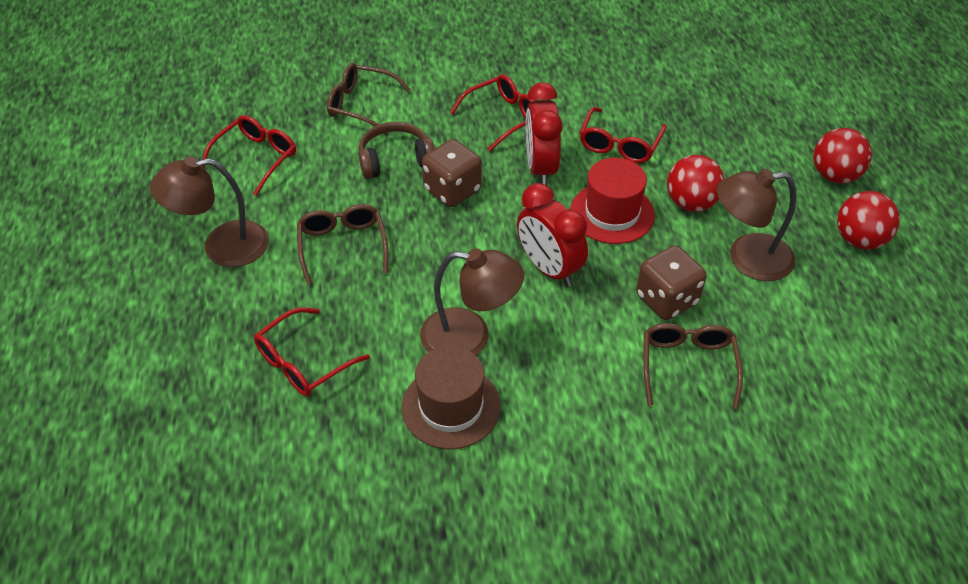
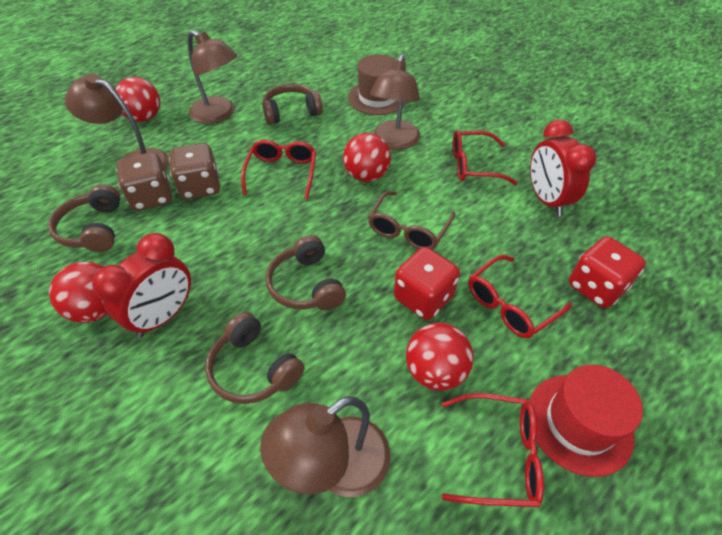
brown glasses: 3 -> 1
brown headphones: 1 -> 4
brown lamp: 3 -> 4
red ball: 3 -> 4
red dice: 0 -> 2

